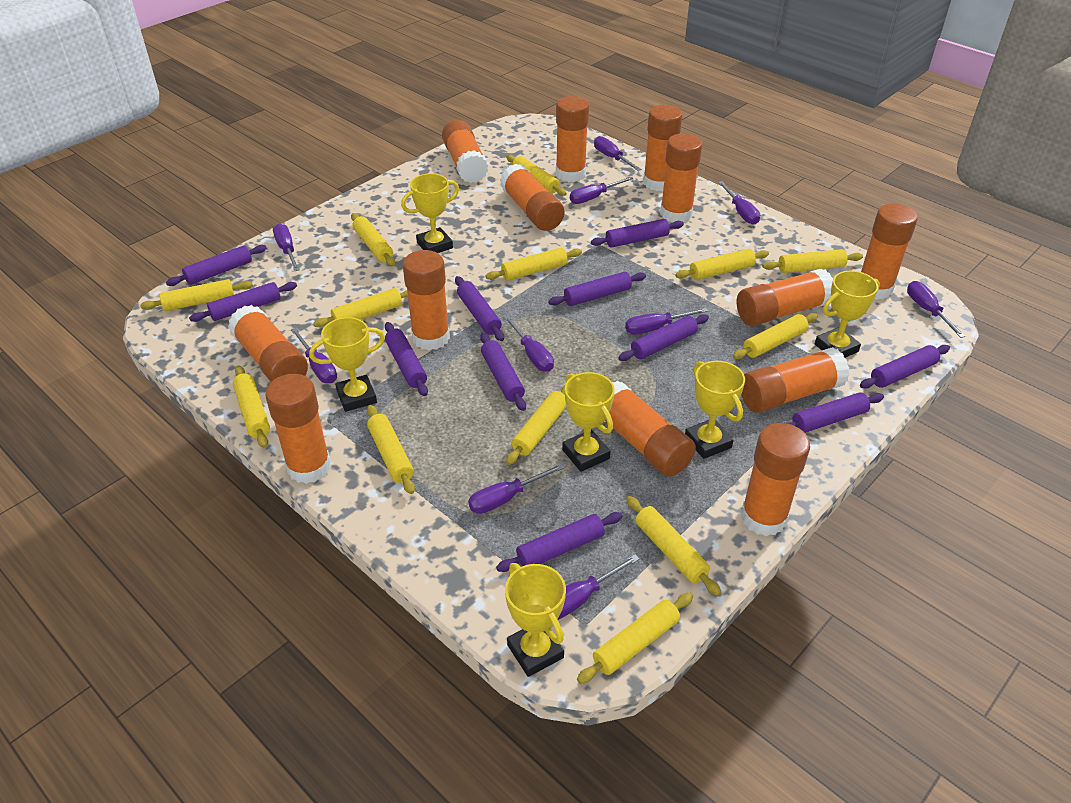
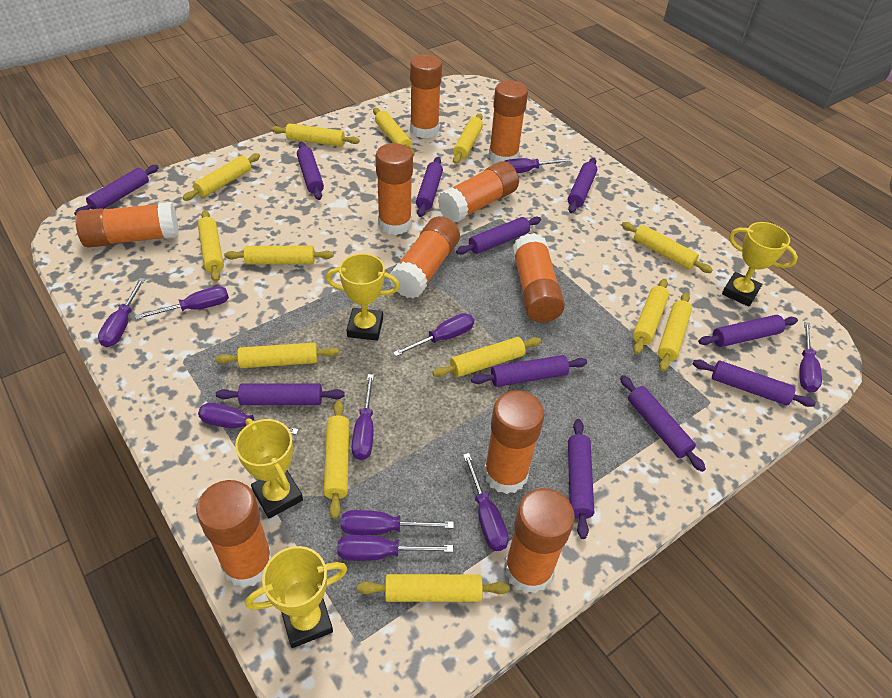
orange glue stick: 13 -> 10
yellow trophy: 6 -> 4

